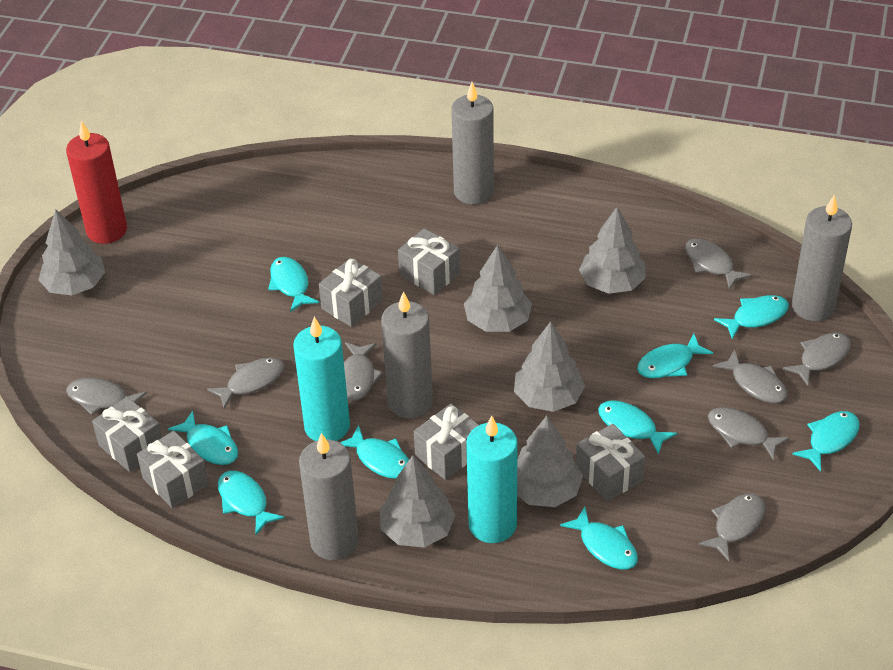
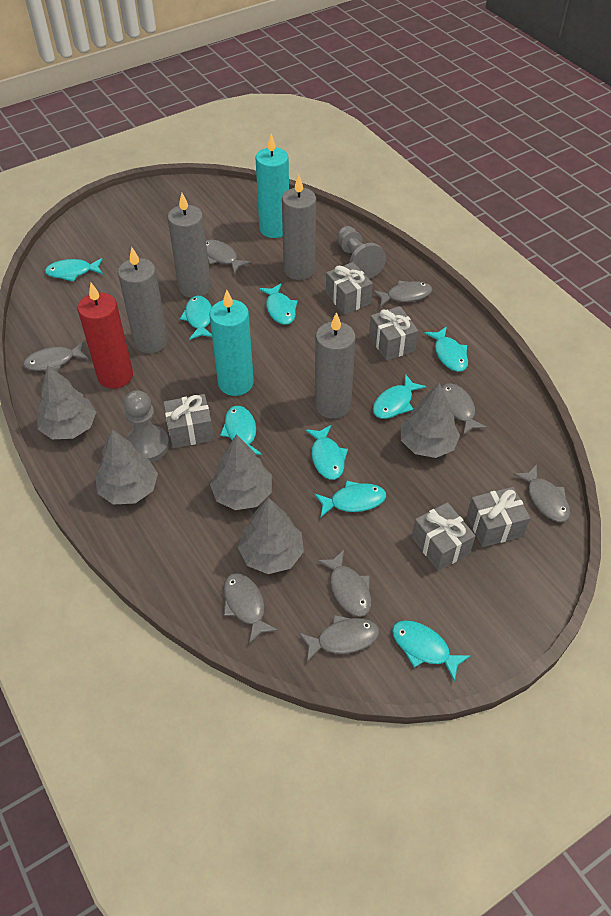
grey gift: 6 -> 5
grey pawn: 0 -> 2
grey tree: 6 -> 5

